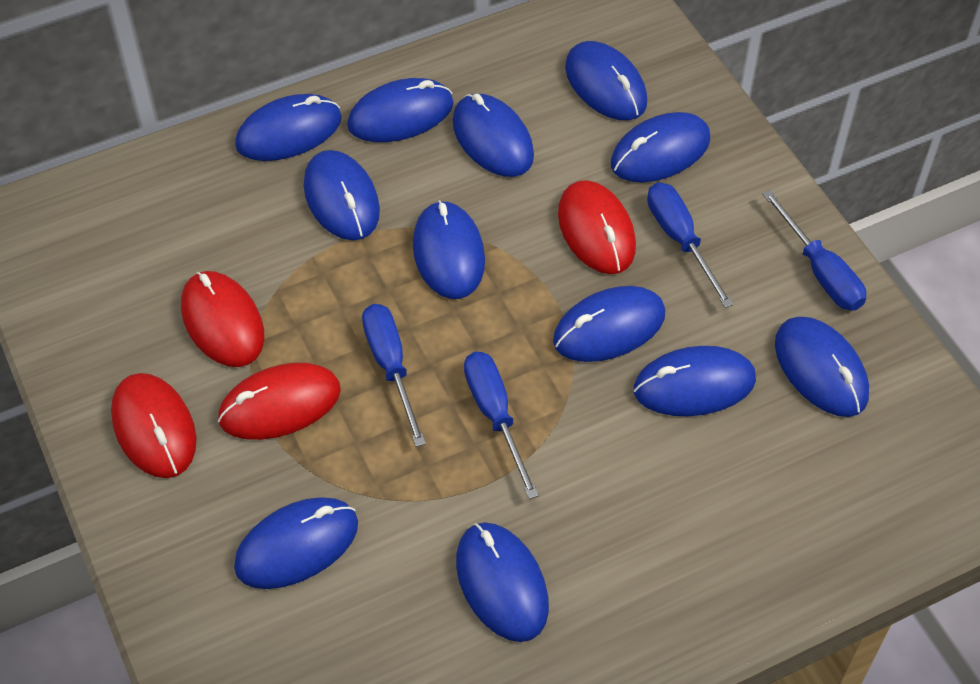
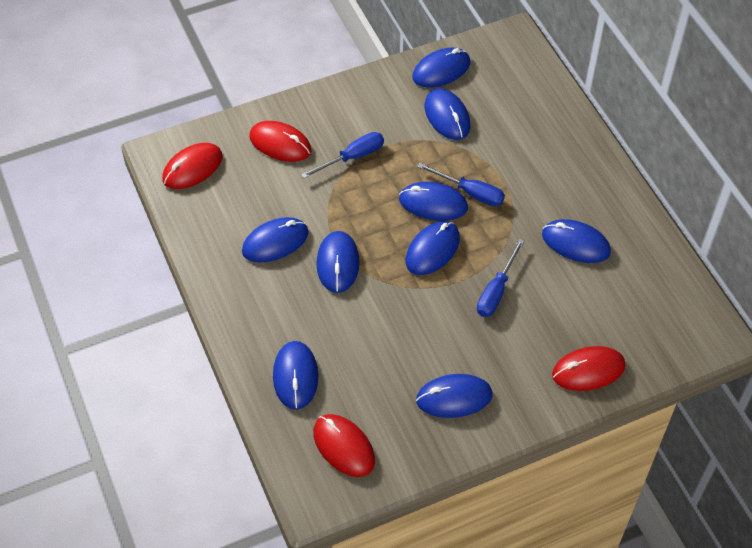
blue mouse: 12 -> 9
blue screwdriver: 4 -> 3

